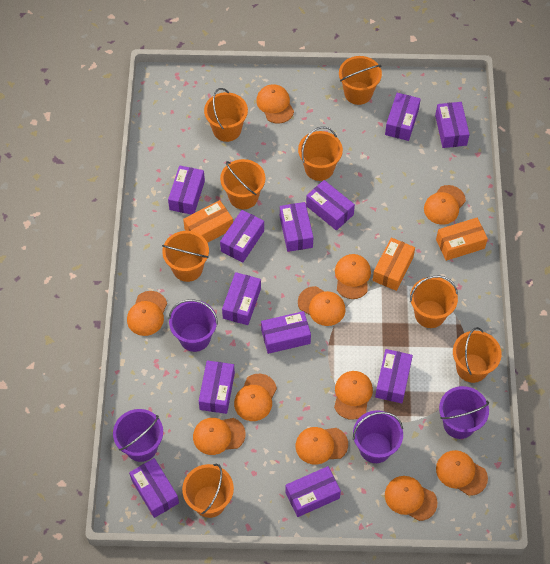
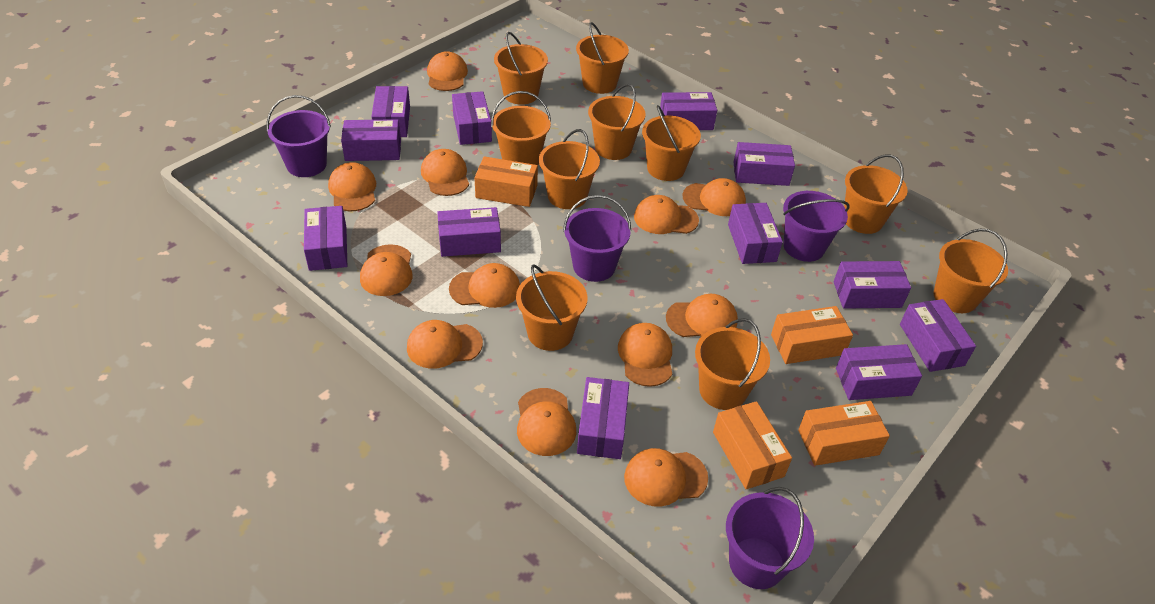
orange box: 3 -> 4
orange bucket: 8 -> 10
orange cap: 11 -> 12

